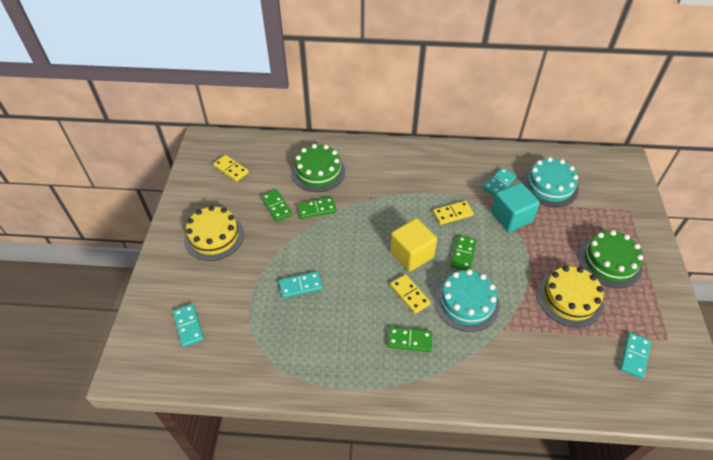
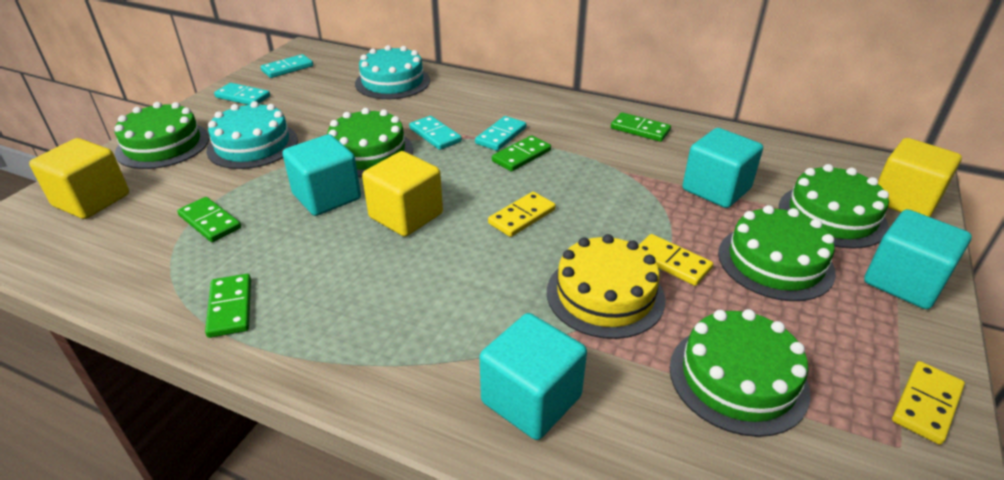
green cake: 2 -> 5
turquoise cube: 1 -> 4
yellow cake: 2 -> 1
yellow cube: 1 -> 3

